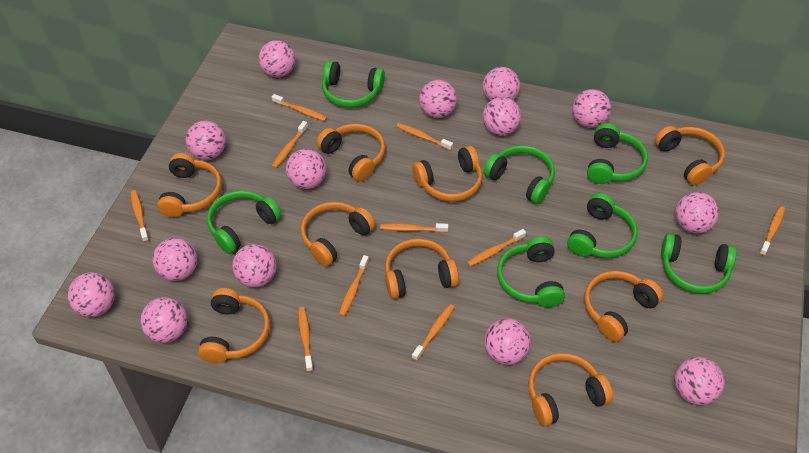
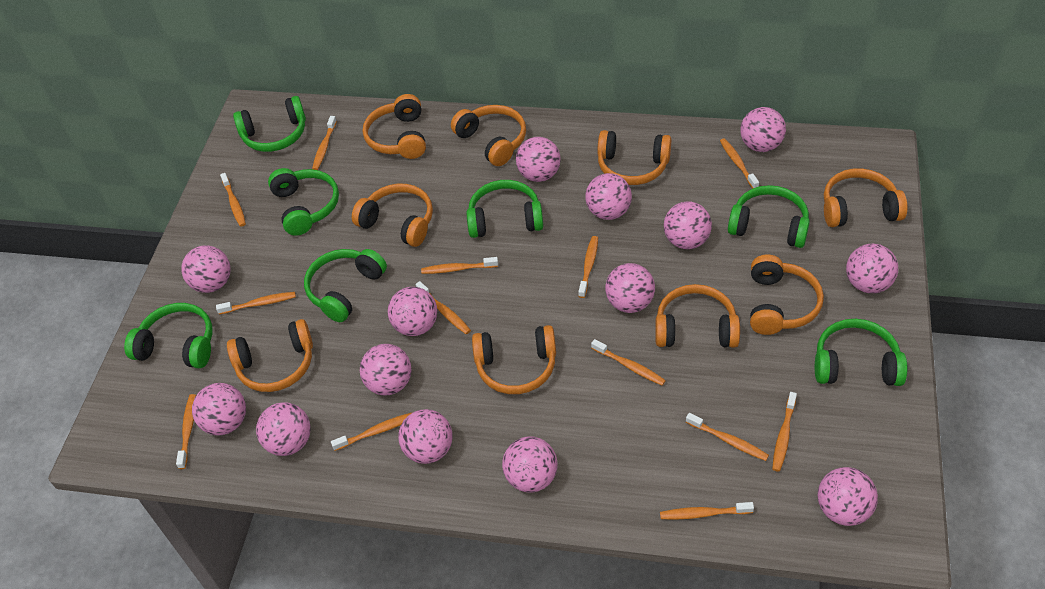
orange toothbrush: 10 -> 13

